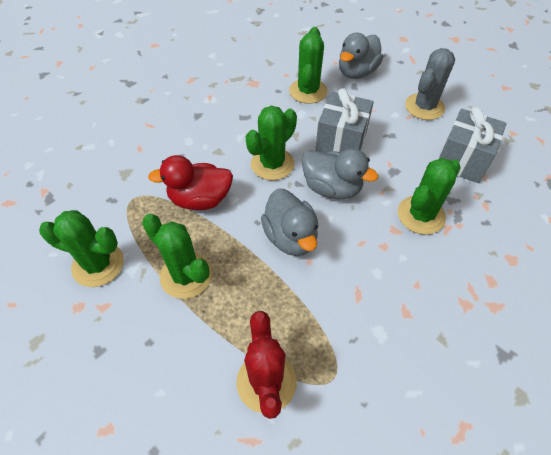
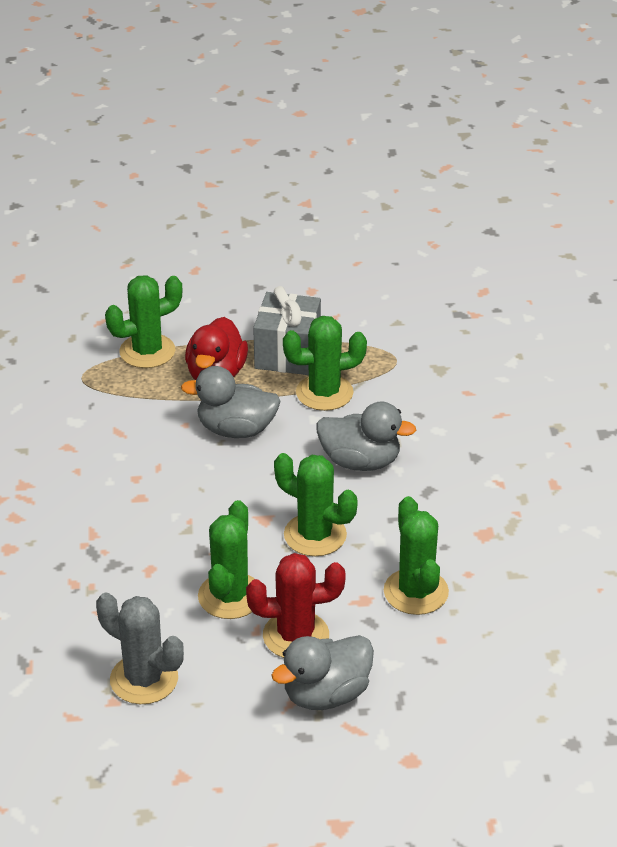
grey gift: 2 -> 1

